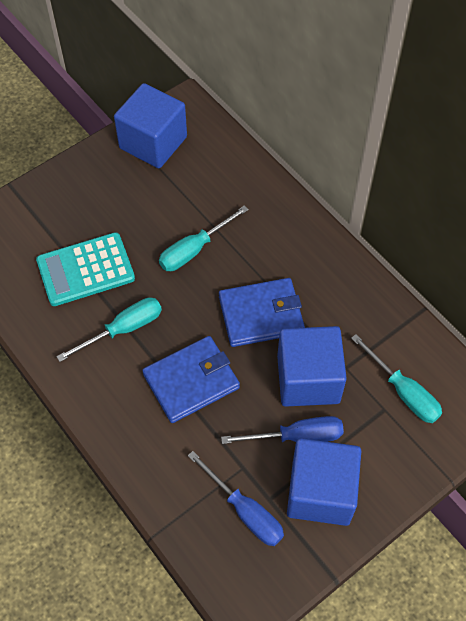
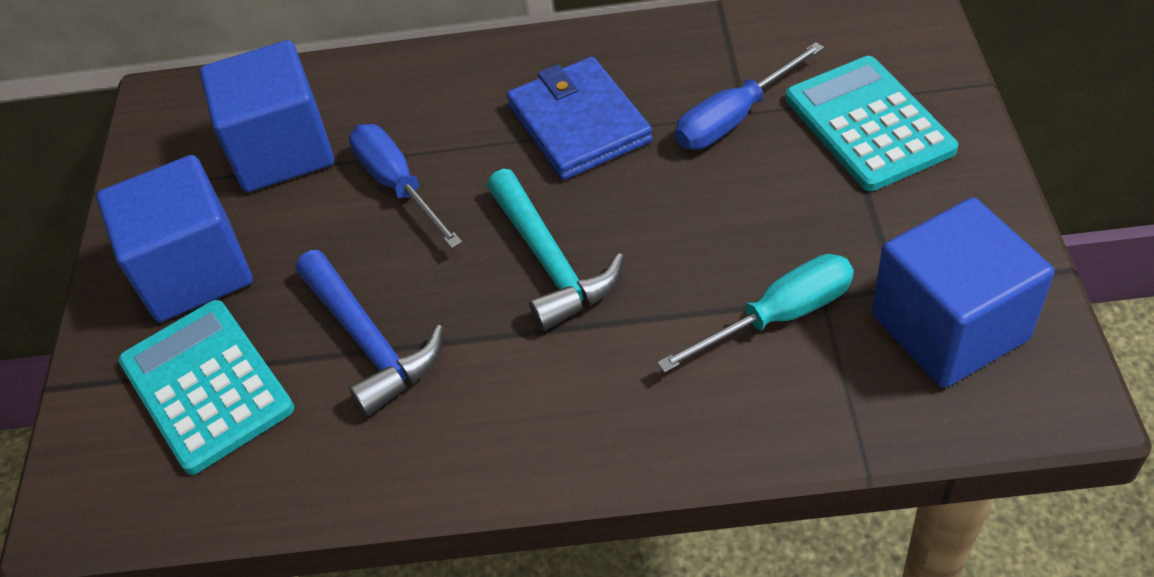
blue hammer: 0 -> 1
blue wallet: 2 -> 1
turquoise calculator: 1 -> 2
turquoise hammer: 0 -> 1
turquoise screwdriver: 3 -> 1

